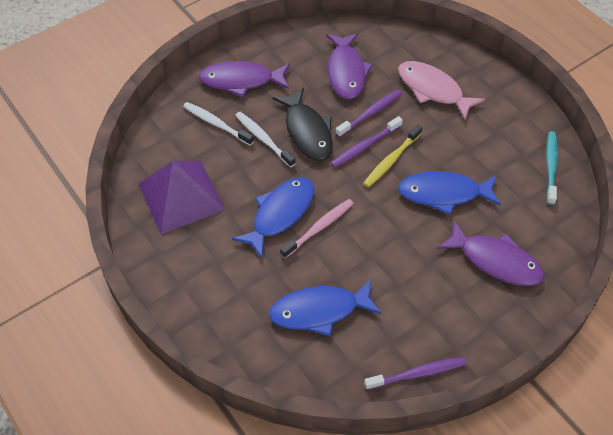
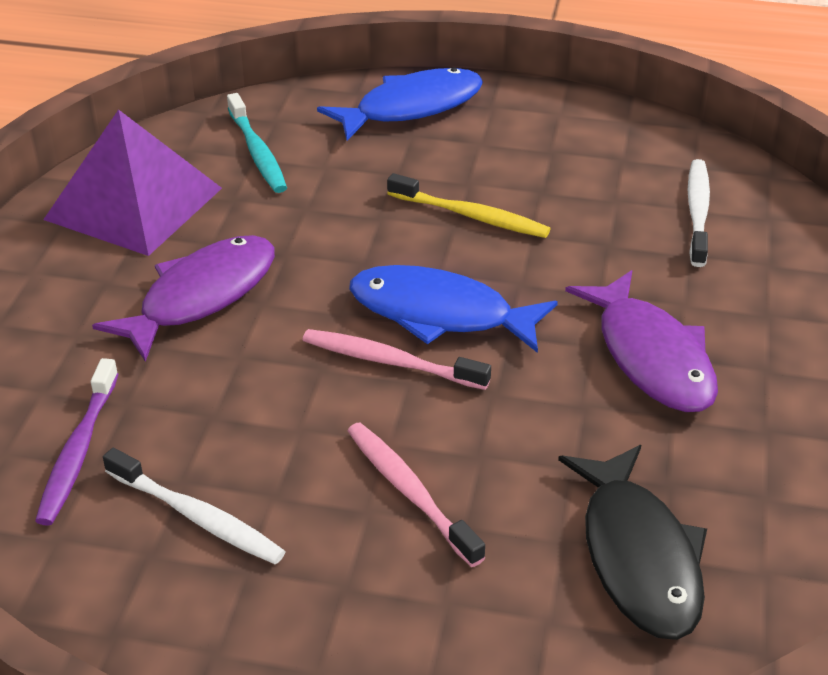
blue fish: 3 -> 2
pink fish: 1 -> 0
pink toothbrush: 1 -> 2
purple fish: 3 -> 2
purple toothbrush: 3 -> 1

